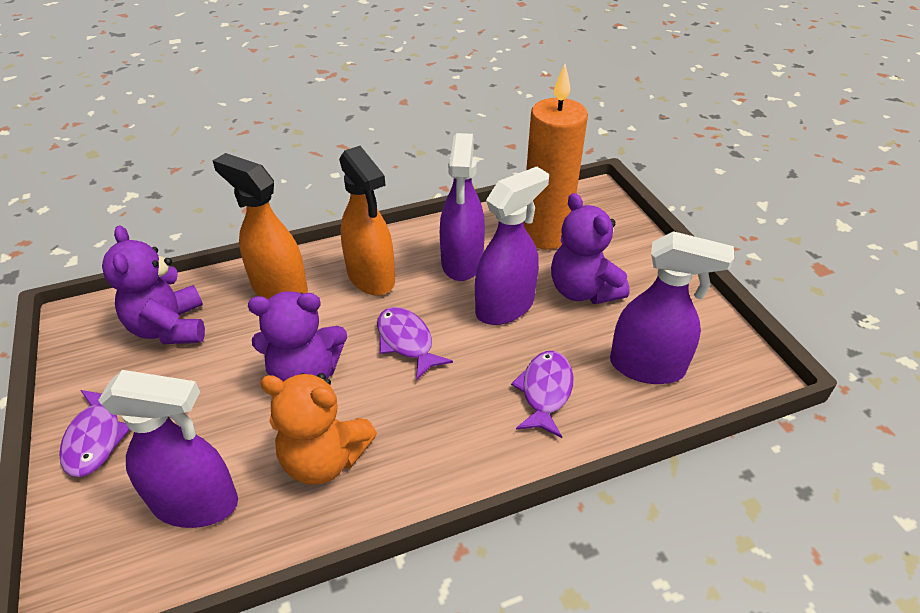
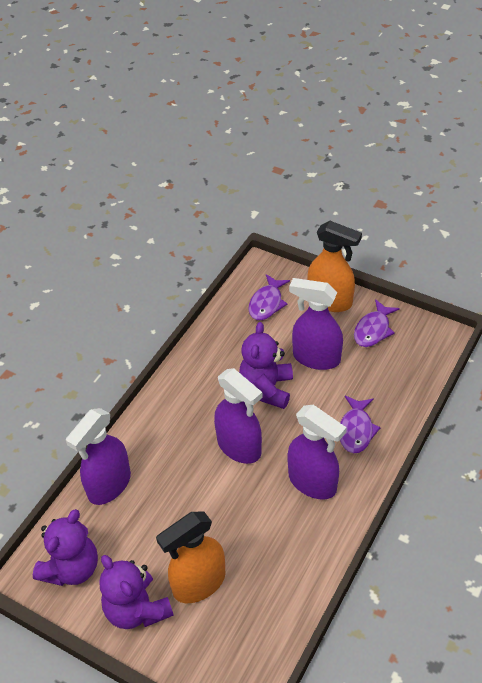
orange candle: 1 -> 0
orange teddy bear: 1 -> 0

